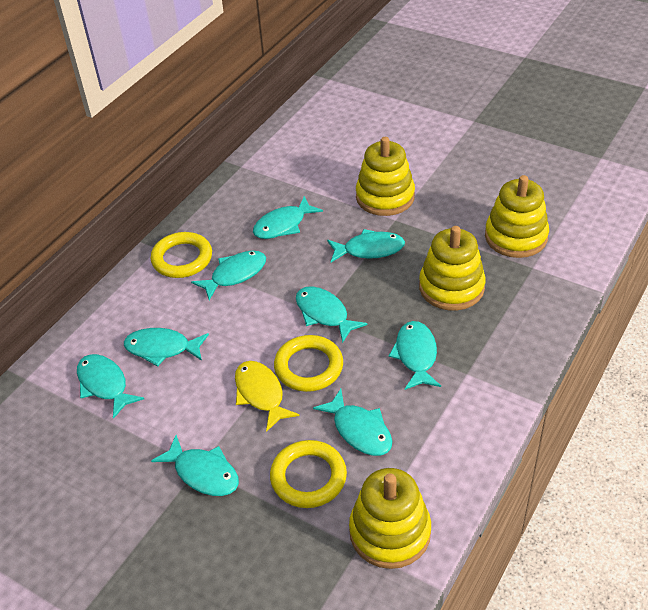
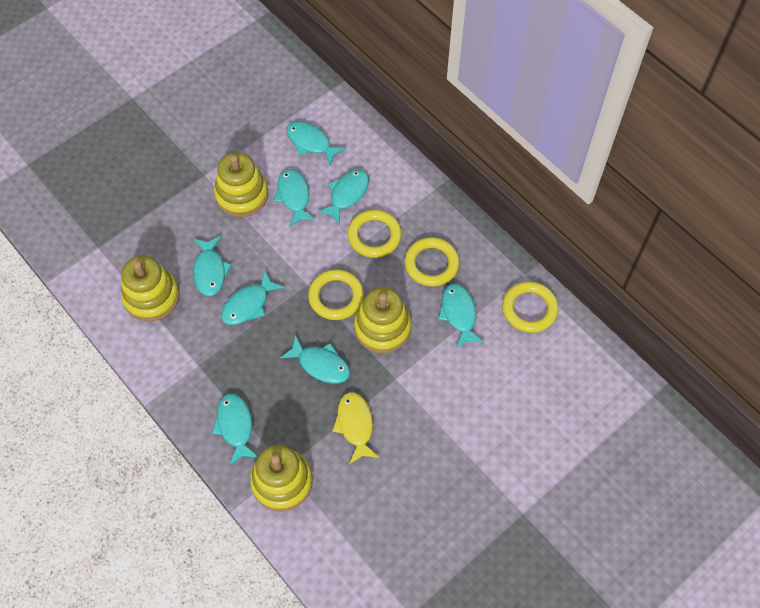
turquoise fish: 9 -> 8
yellow ring: 3 -> 4

